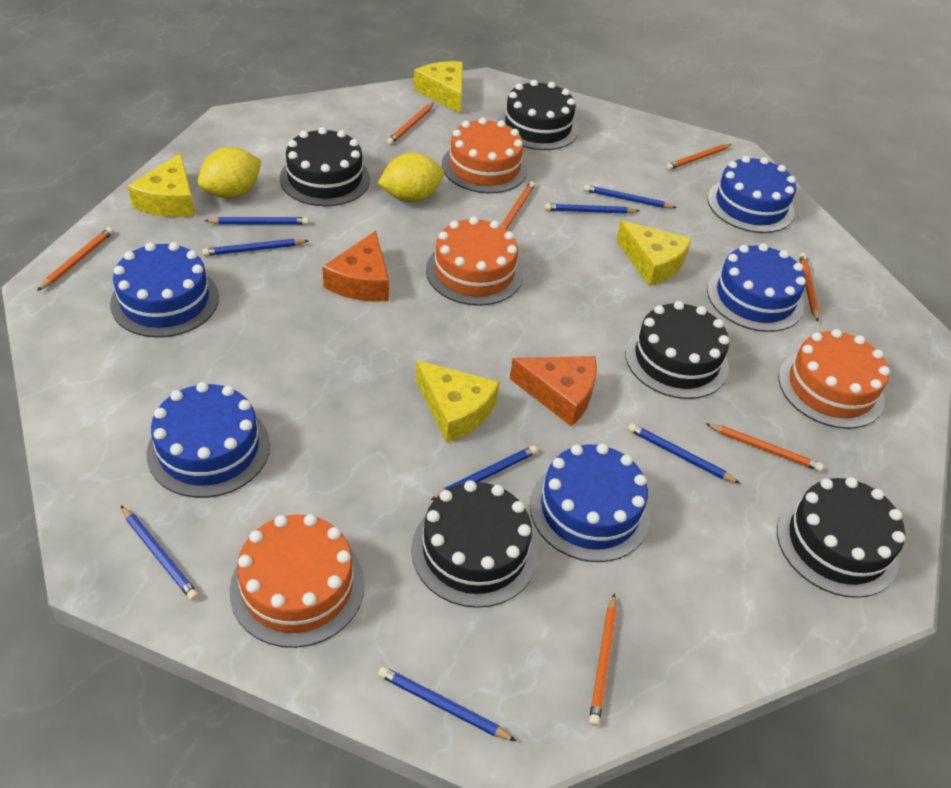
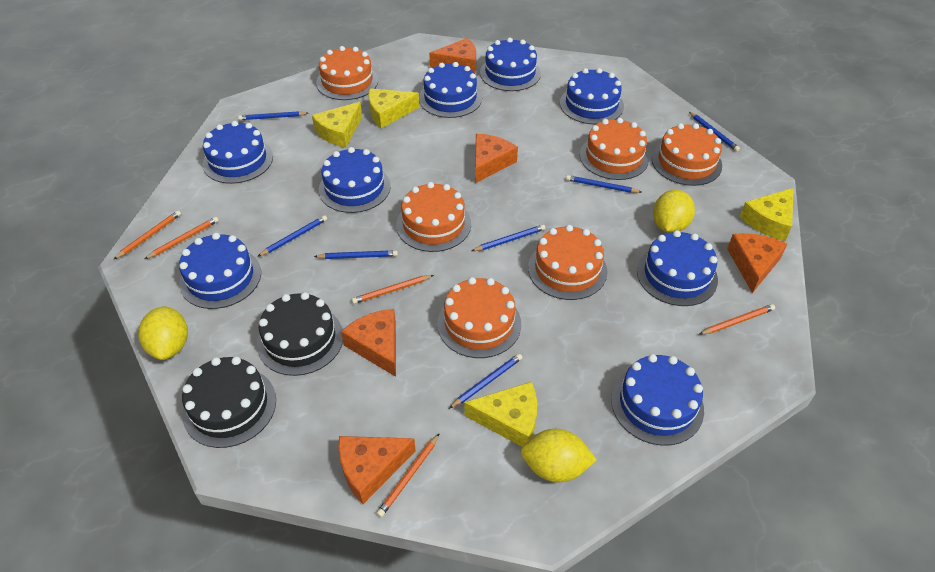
black cake: 5 -> 2
blue cake: 5 -> 8
blue pencil: 8 -> 7
orange cake: 4 -> 6
orange cheese: 2 -> 5
orange pencil: 7 -> 5
yellow lemon: 2 -> 3

